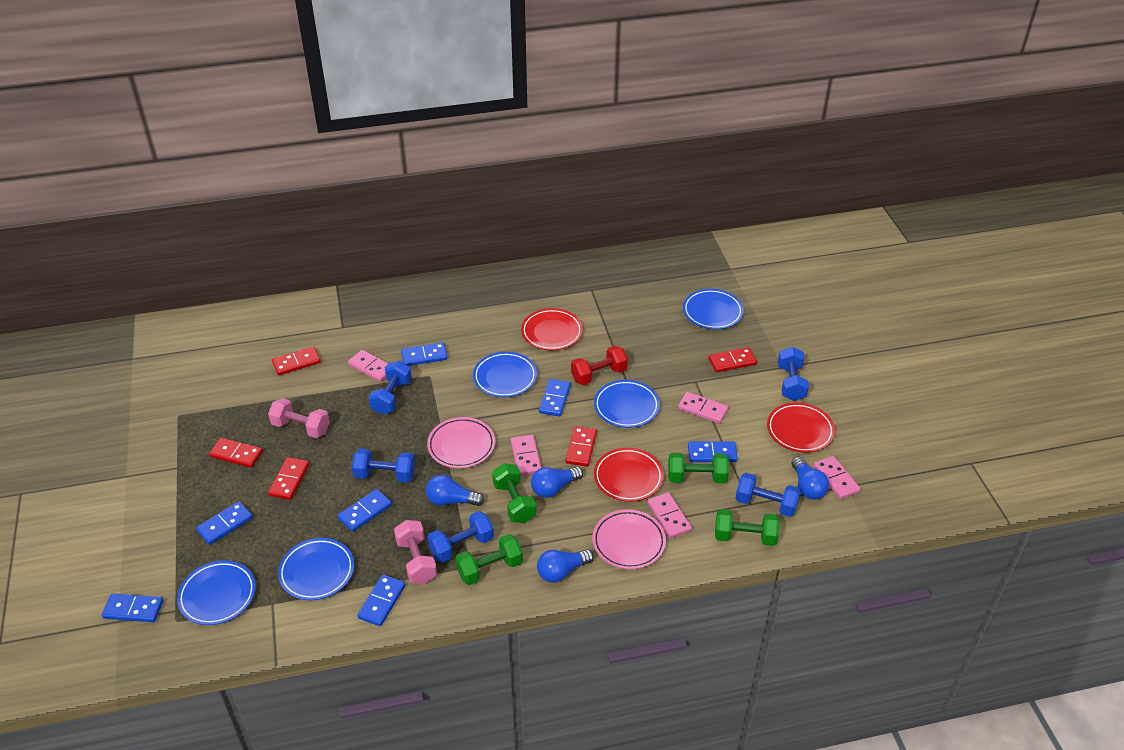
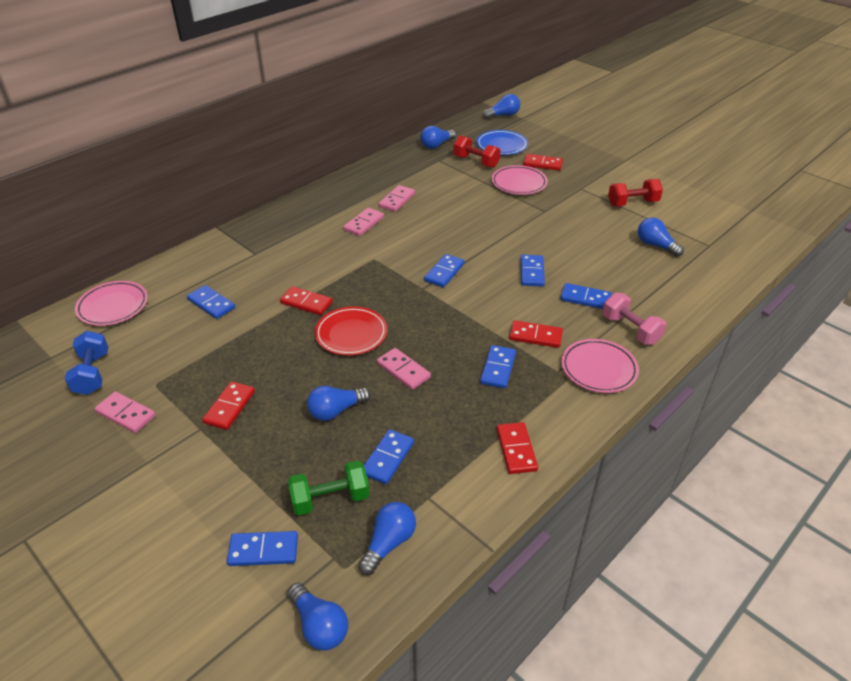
blue dumbbell: 5 -> 1
blue light bulb: 4 -> 6
blue plate: 5 -> 1
green dumbbell: 4 -> 1
pink domino: 5 -> 4
pink dumbbell: 2 -> 1
pink plate: 2 -> 3
red dumbbell: 1 -> 2
red plate: 3 -> 1

